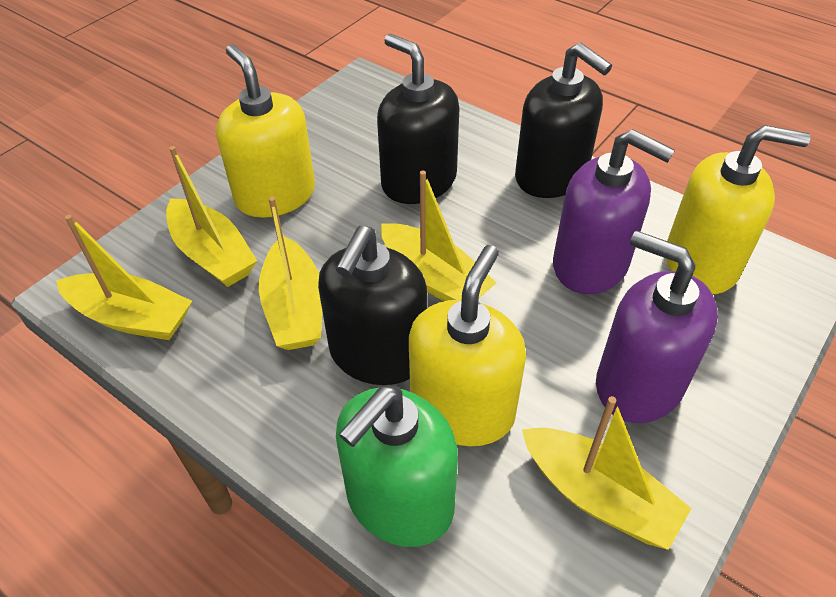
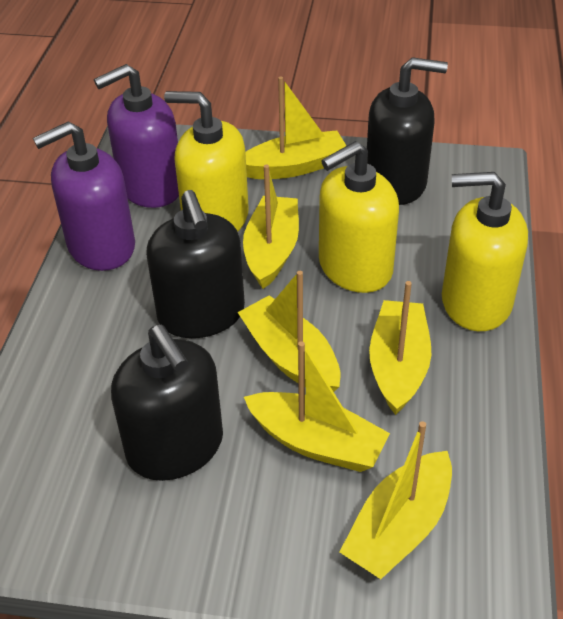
green soap dispenser: 1 -> 0
yellow boat: 5 -> 6

